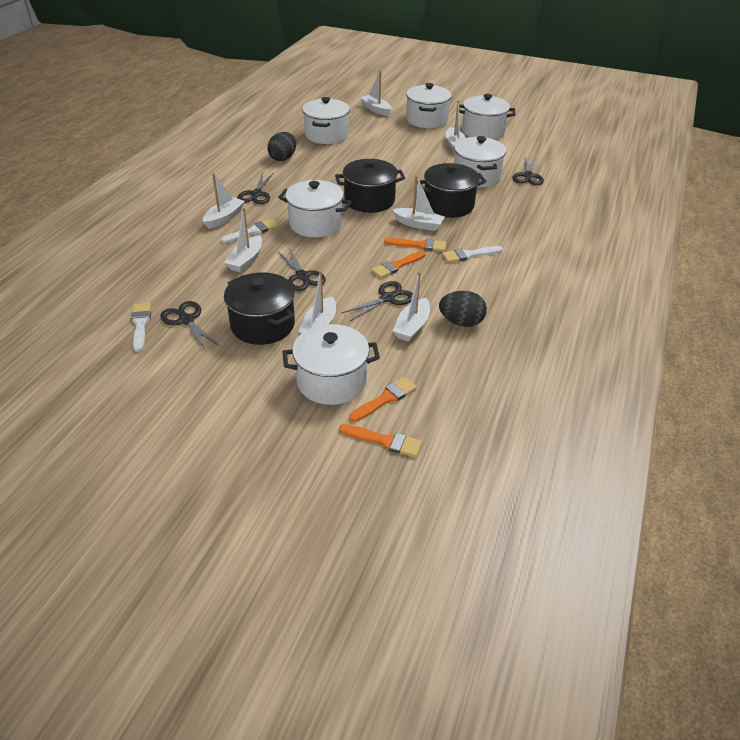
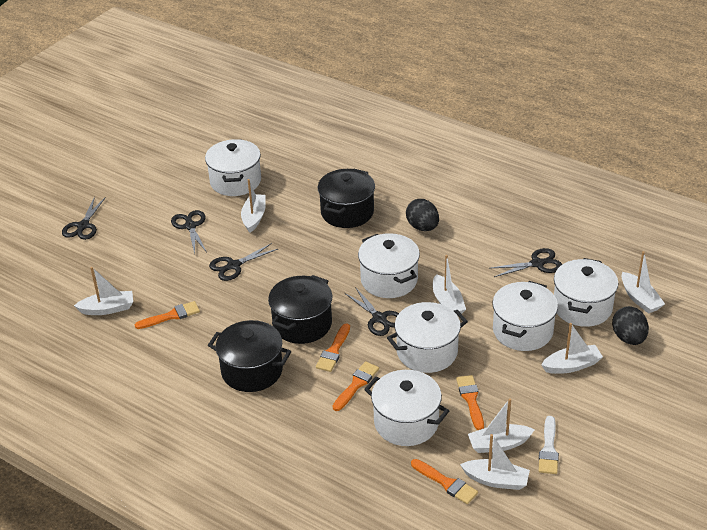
orange brush: 4 -> 5
white brush: 3 -> 1

